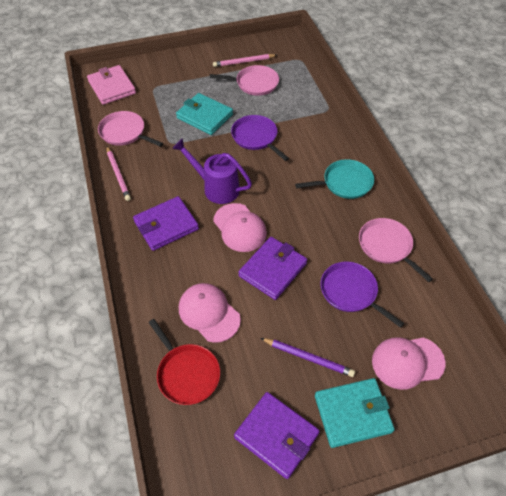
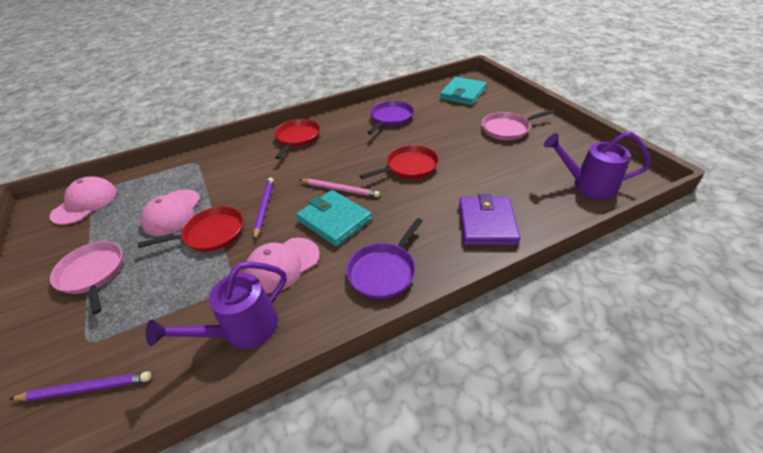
pink pan: 3 -> 2
pink pencil: 2 -> 1
pink wallet: 1 -> 0
purple pencil: 1 -> 2
purple wallet: 3 -> 1
purple watering can: 1 -> 2
red pan: 1 -> 3
turquoise pan: 1 -> 0

